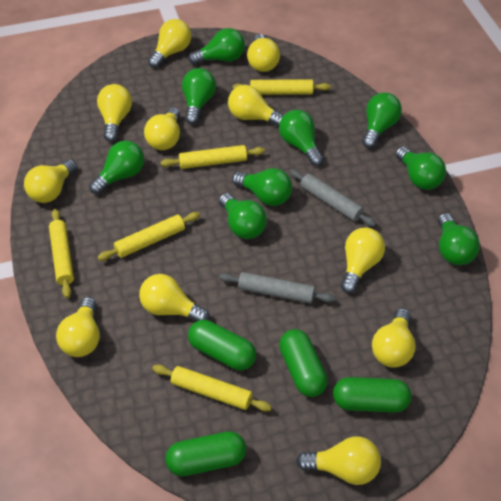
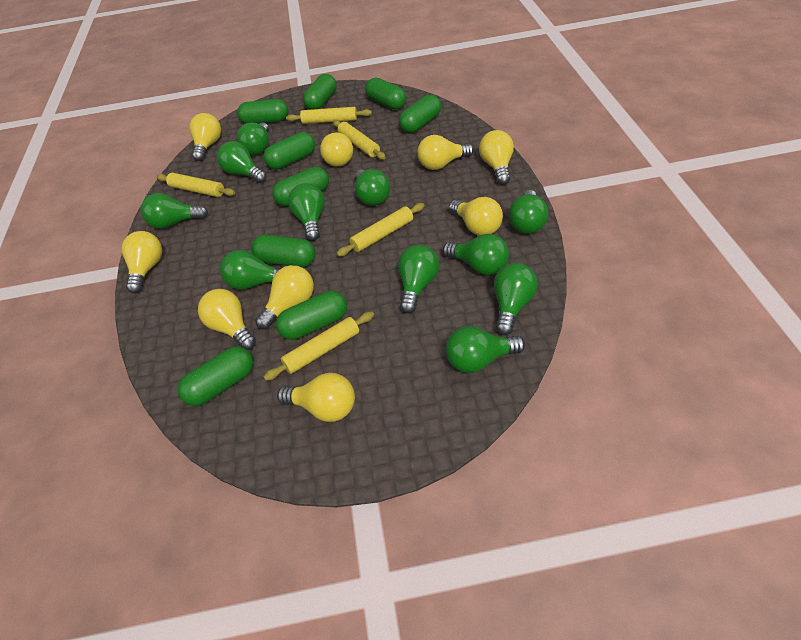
green capsule: 4 -> 9
green light bulb: 9 -> 11
grey rolling pin: 2 -> 0
yellow light bulb: 11 -> 9

